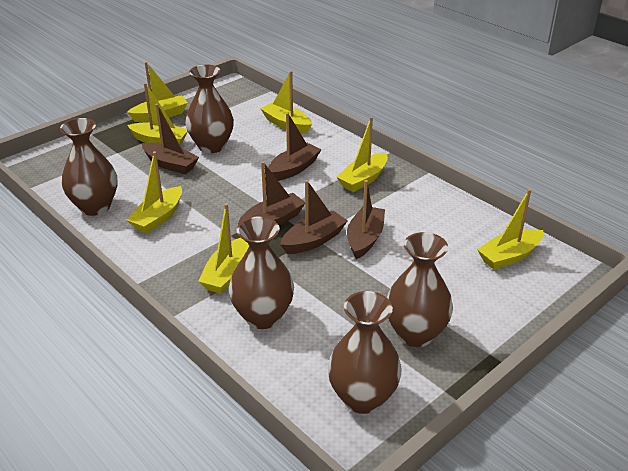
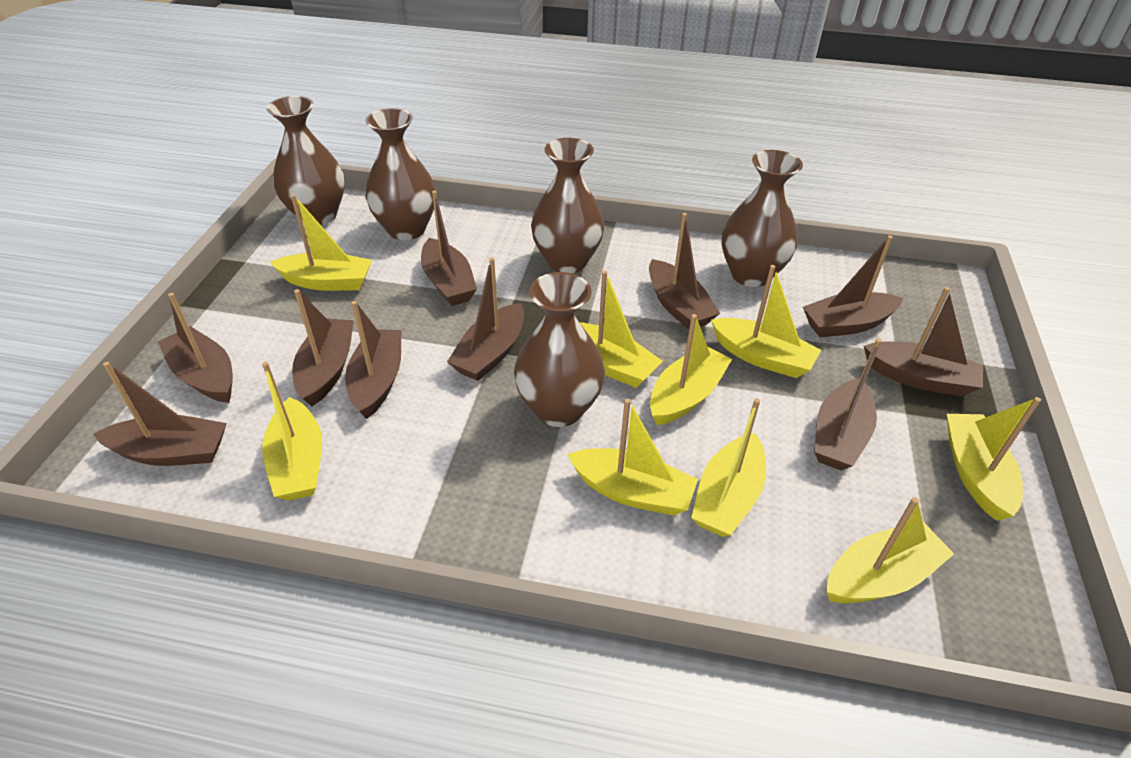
brown boat: 5 -> 10
yellow boat: 7 -> 9

